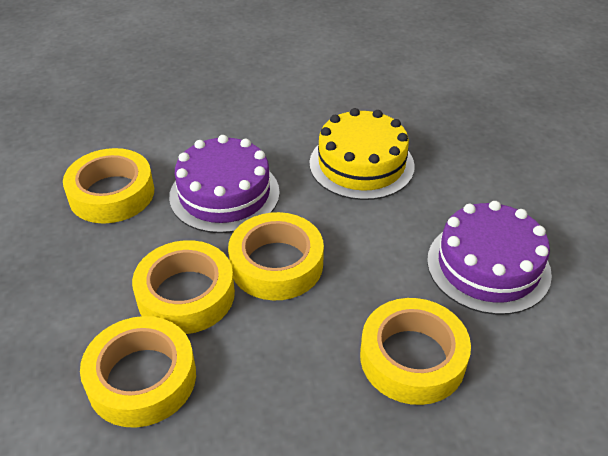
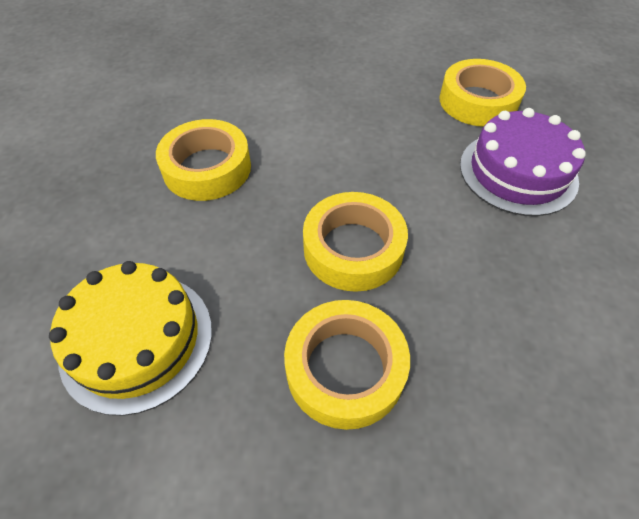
purple cake: 2 -> 1
yellow tape: 5 -> 4

